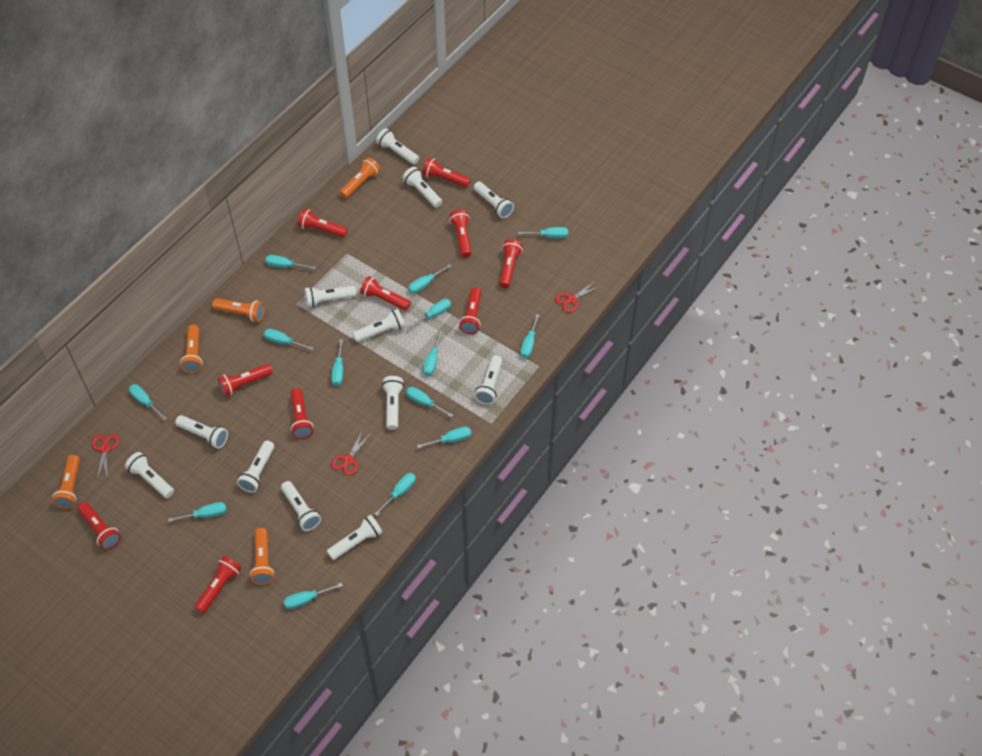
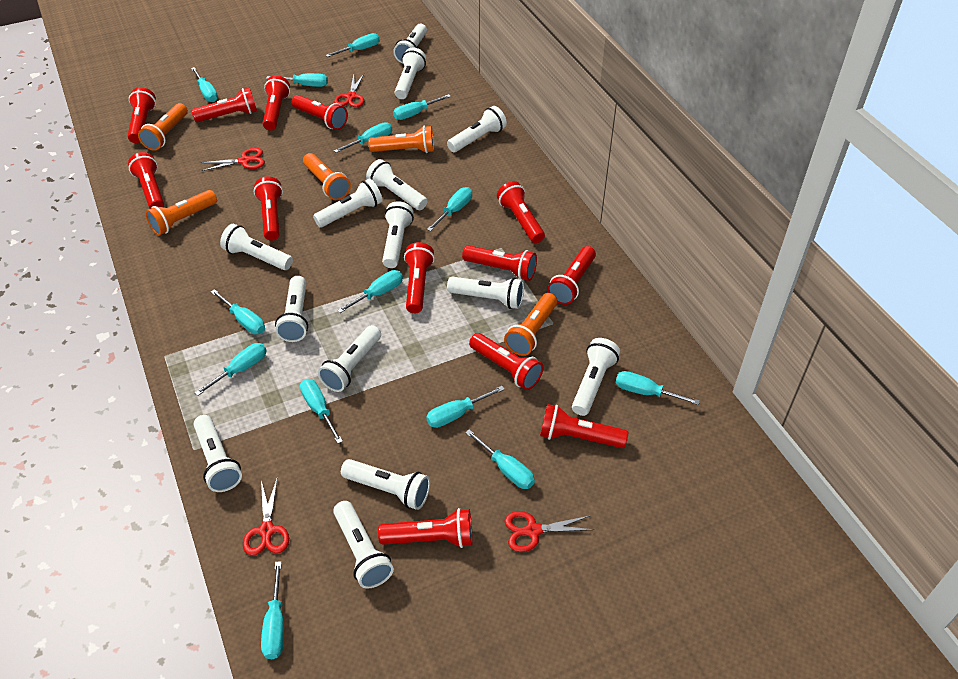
red flashlight: 10 -> 13
red scissors: 3 -> 4
white flashlight: 12 -> 14

